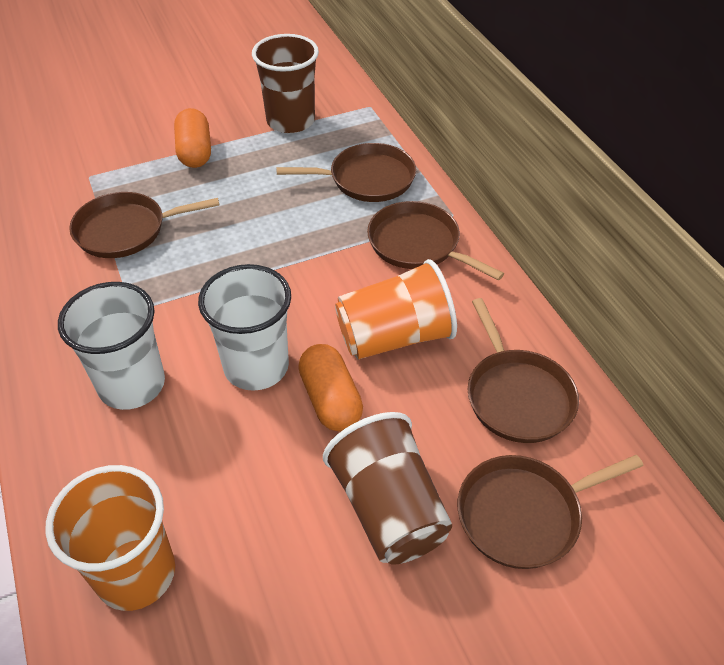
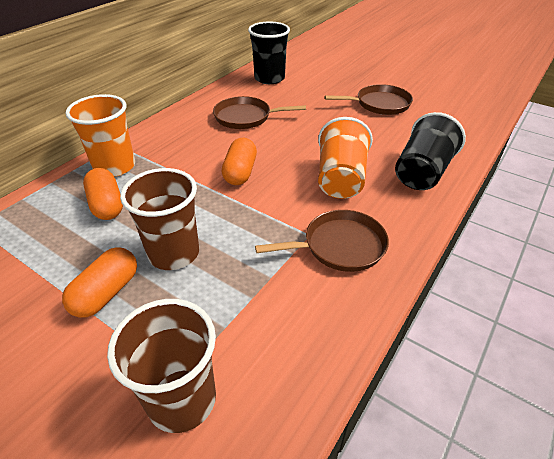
black cup: 0 -> 2
brown pan: 5 -> 3
orange capsule: 2 -> 3
white cup: 2 -> 0

